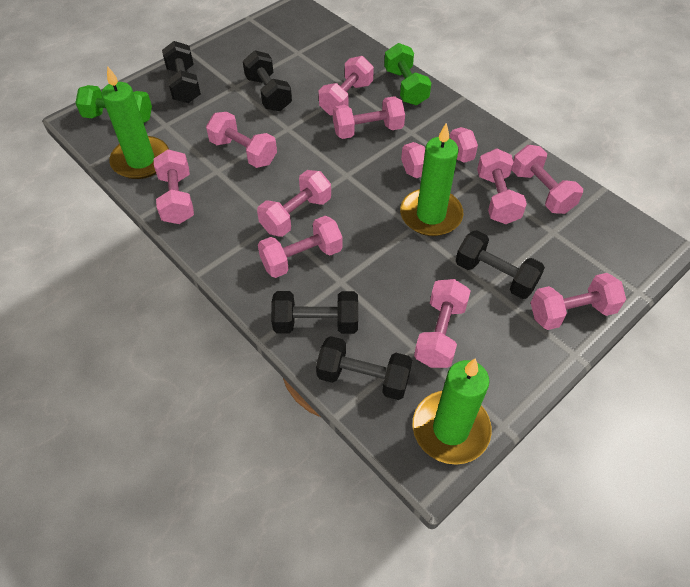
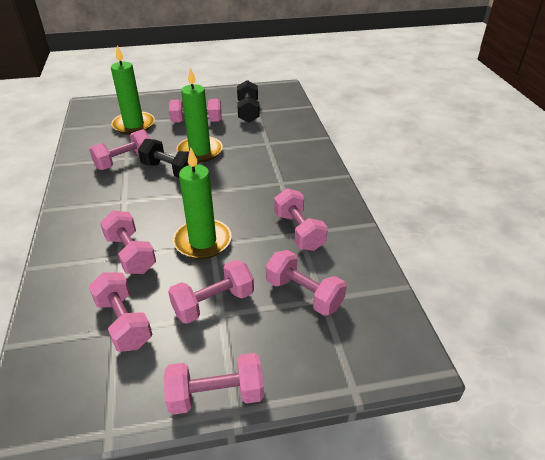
black dumbbell: 5 -> 2
green dumbbell: 2 -> 0
pink dumbbell: 11 -> 8

